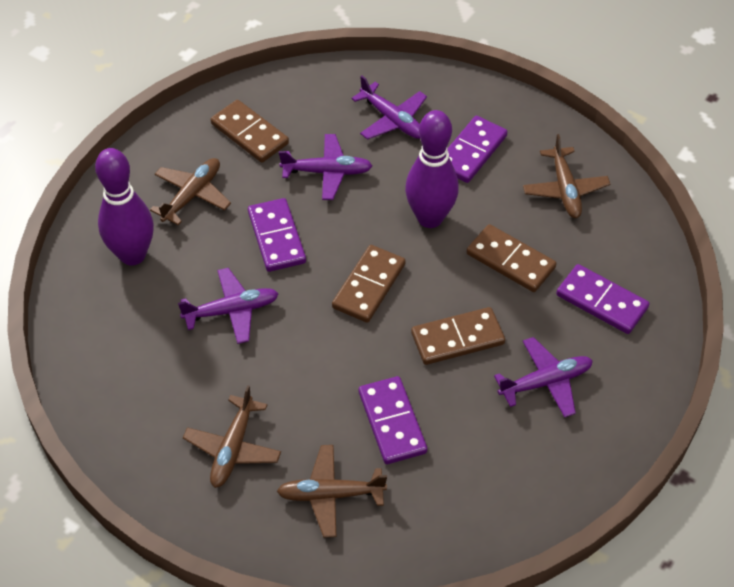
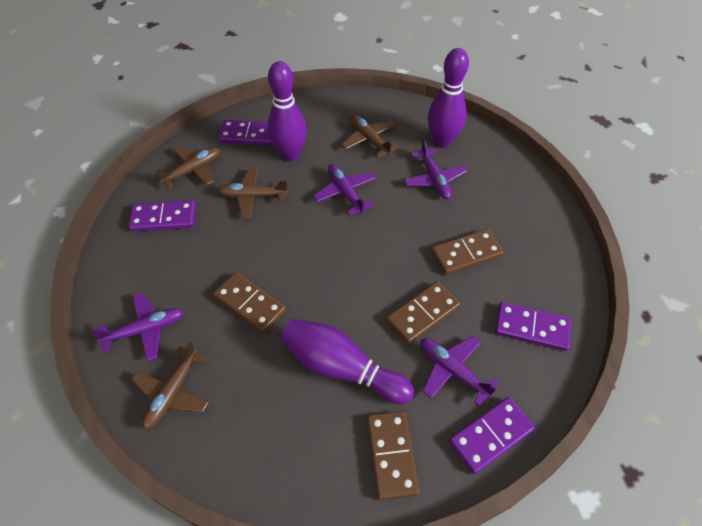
purple bowling pin: 2 -> 3

